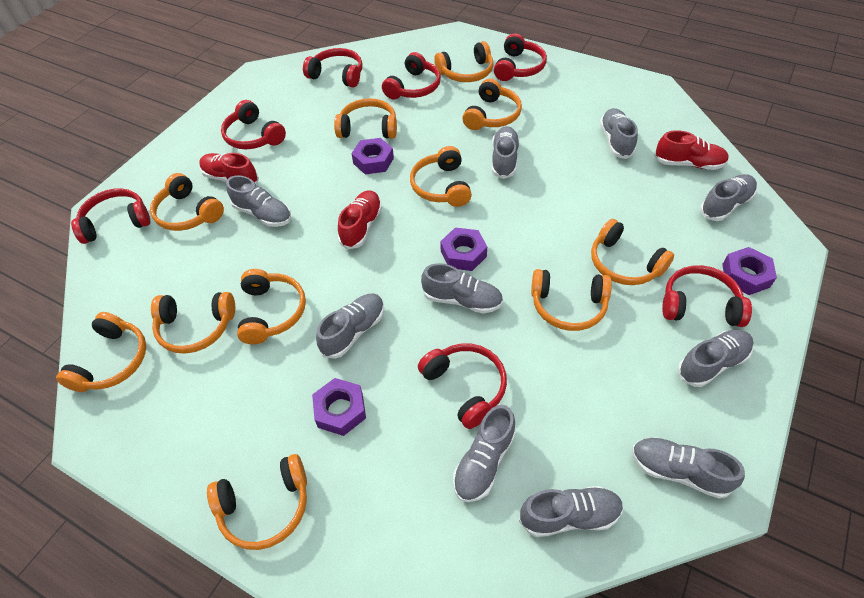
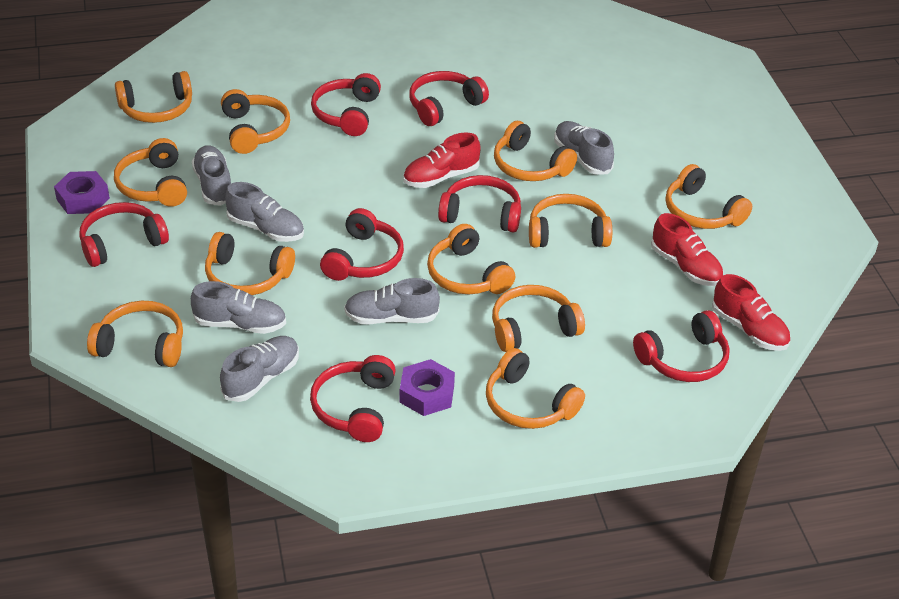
grey shoe: 10 -> 6
purple nut: 4 -> 2

